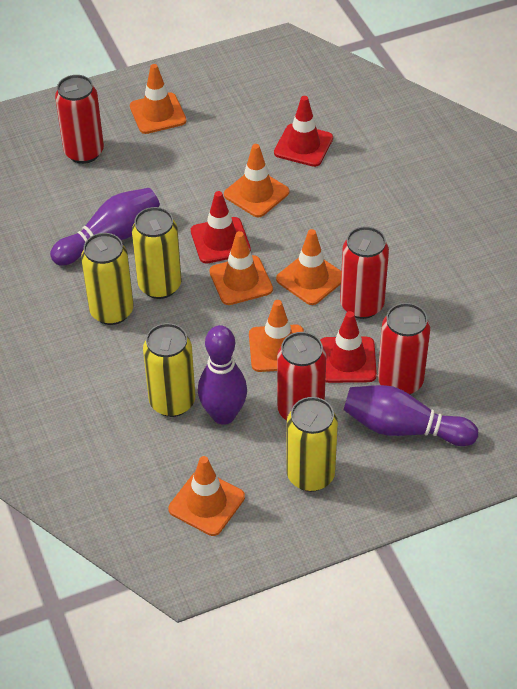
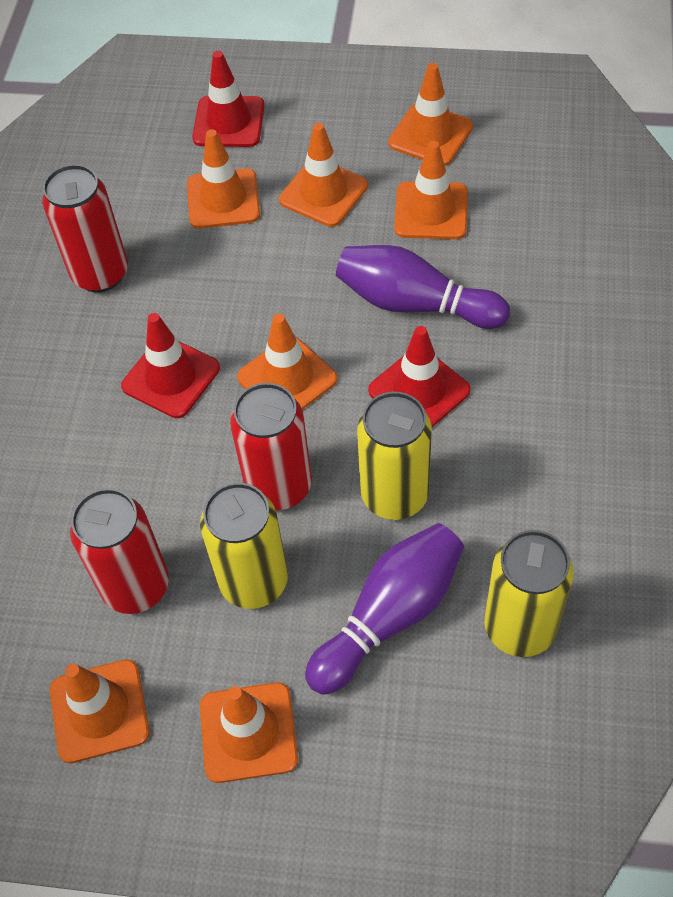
orange traffic cone: 6 -> 7
purple bowling pin: 3 -> 2
red can: 4 -> 3
yellow can: 4 -> 3

